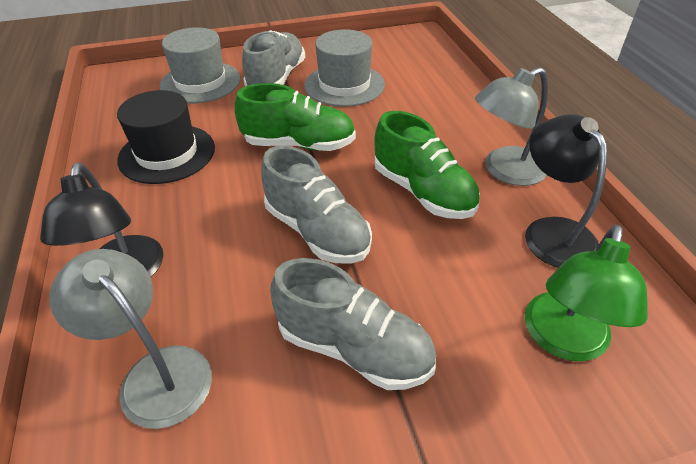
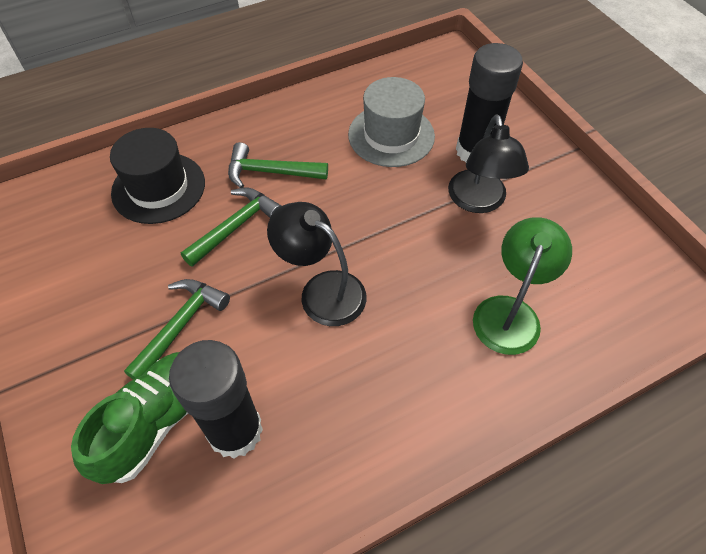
black glue stick: 0 -> 2
green hammer: 0 -> 3
green shoe: 2 -> 1
grey hat: 2 -> 1
grey lamp: 2 -> 0
grey shoe: 3 -> 0

